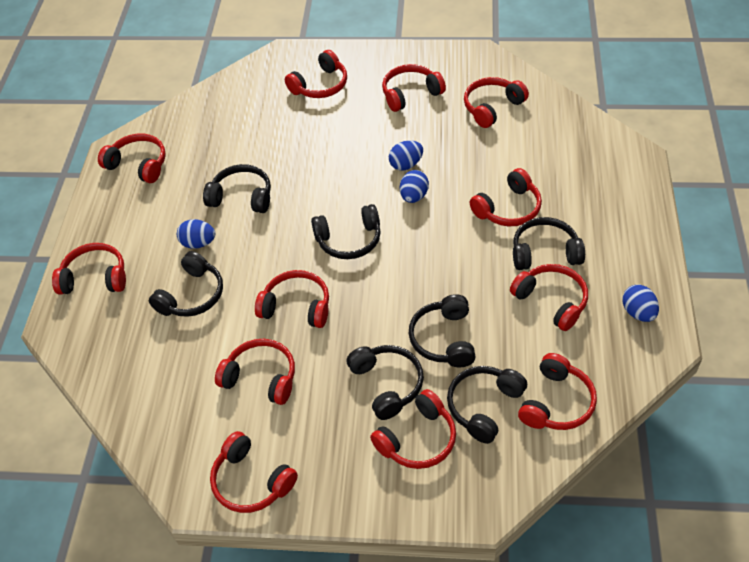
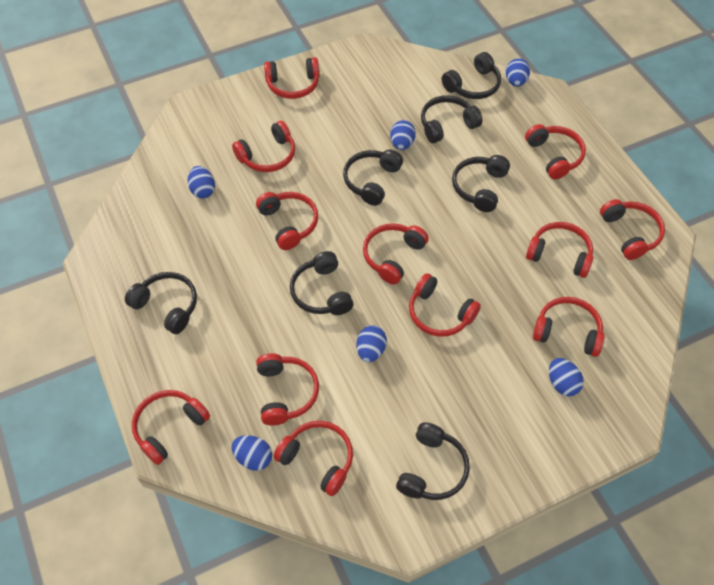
blue egg: 4 -> 6

